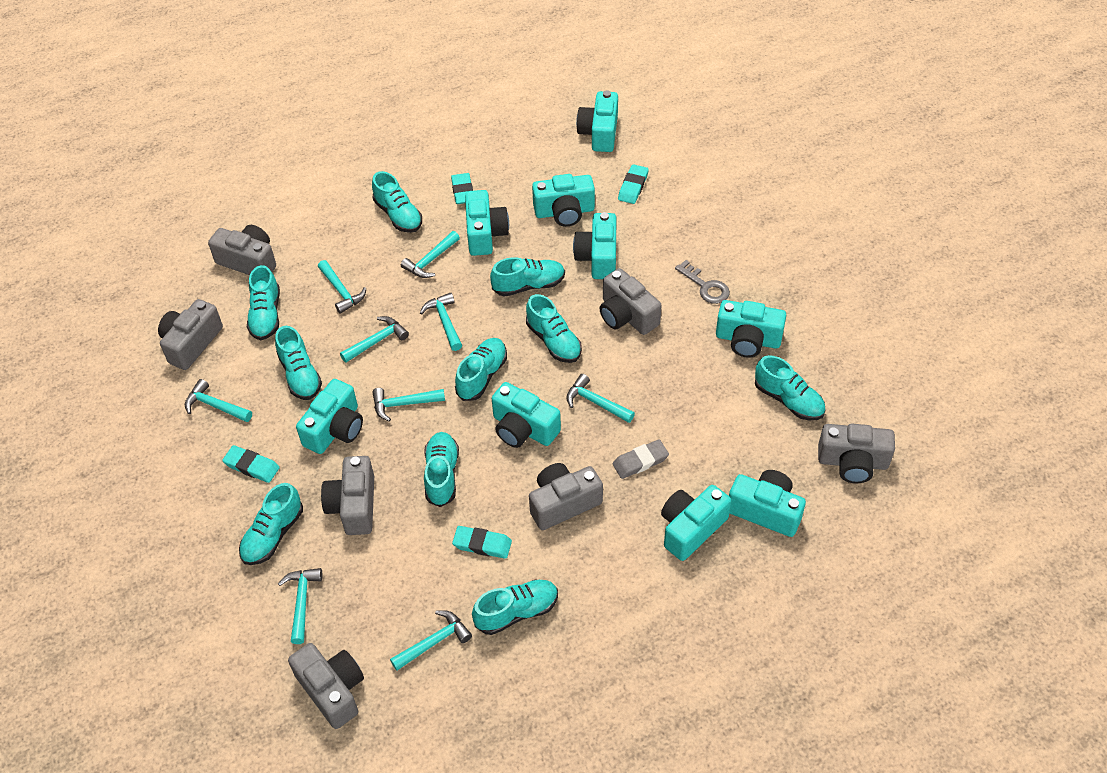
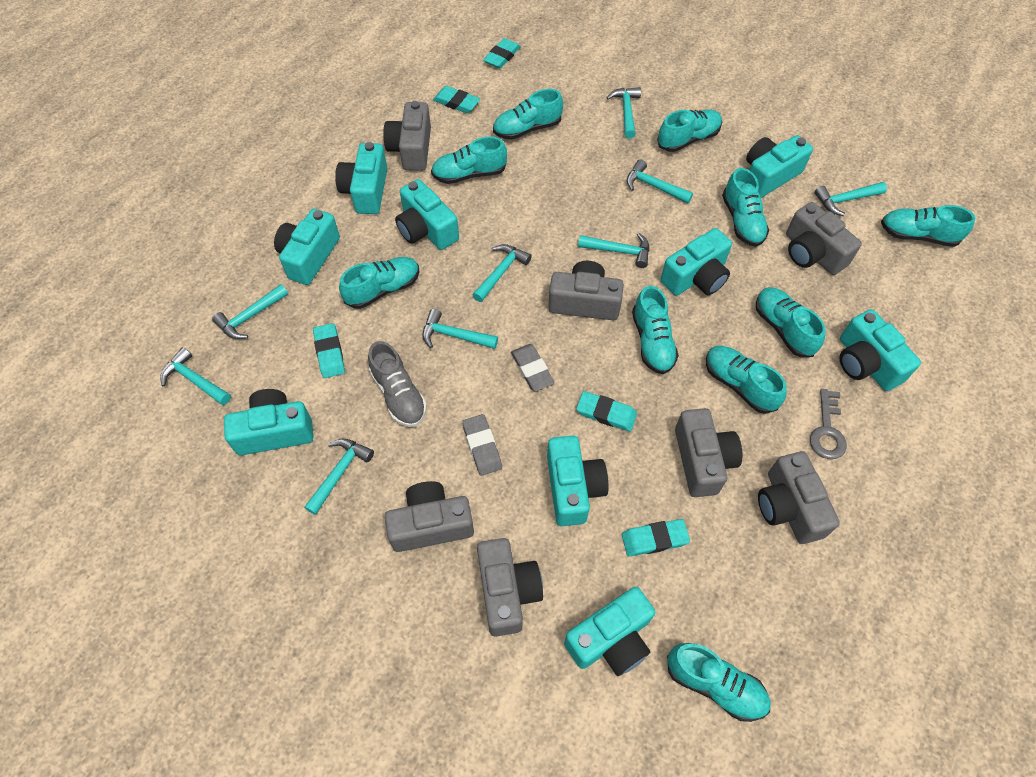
grey eraser: 1 -> 2
grey shoe: 0 -> 1
turquoise eraser: 4 -> 5

